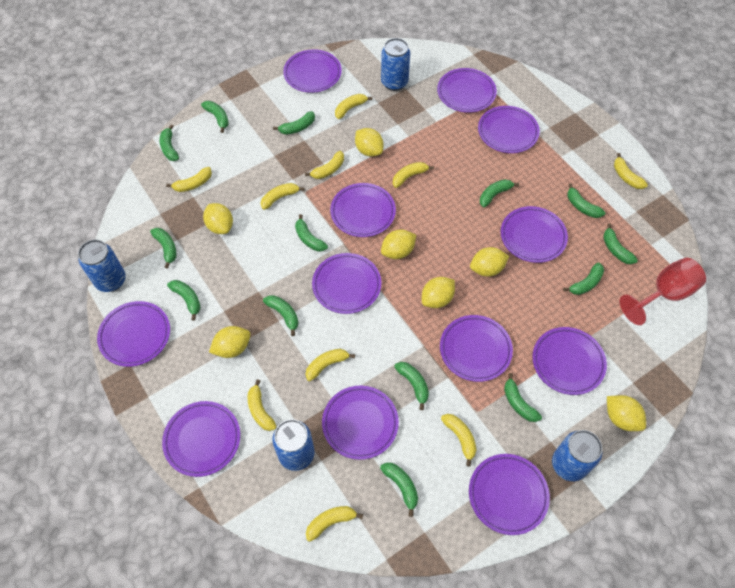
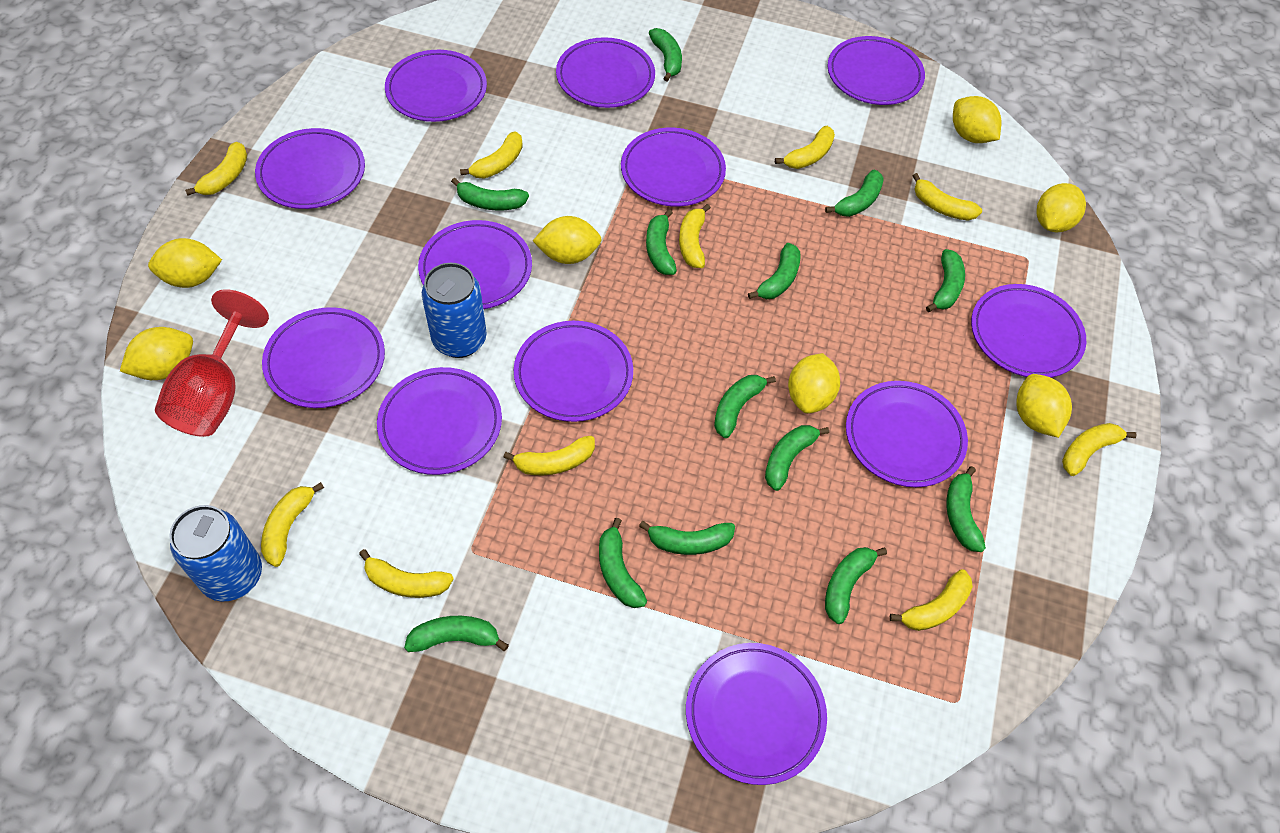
blue can: 4 -> 2
green banana: 14 -> 13

